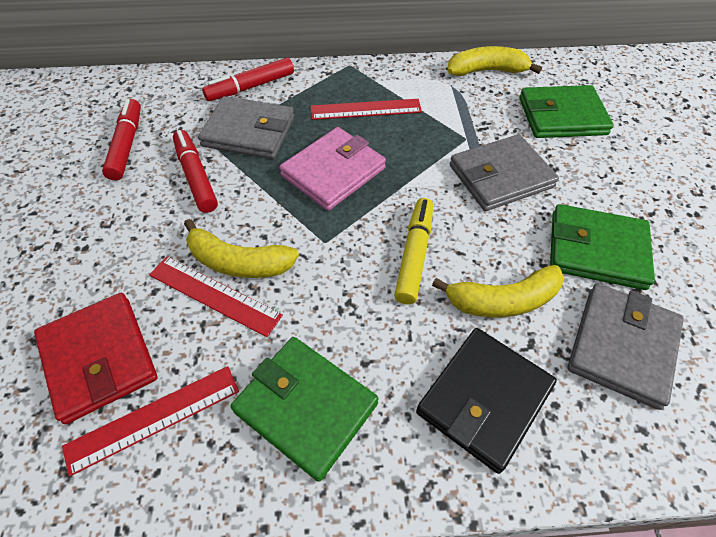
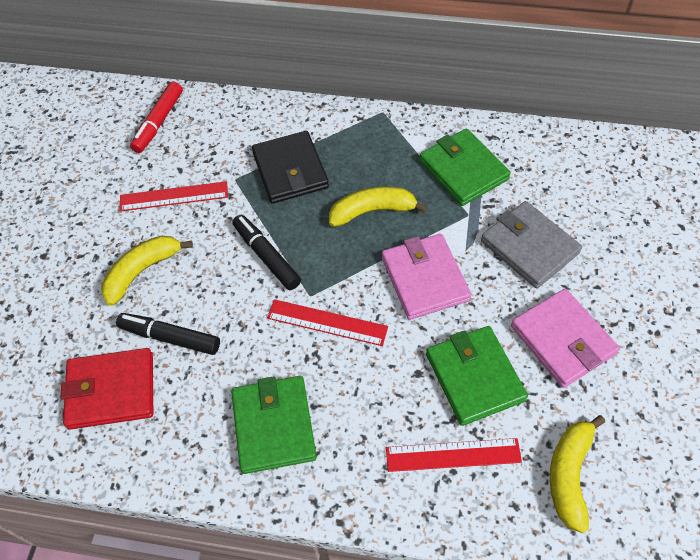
black marker: 0 -> 2
grey wallet: 3 -> 1
pink wallet: 1 -> 2
red marker: 3 -> 1
yellow marker: 1 -> 0

